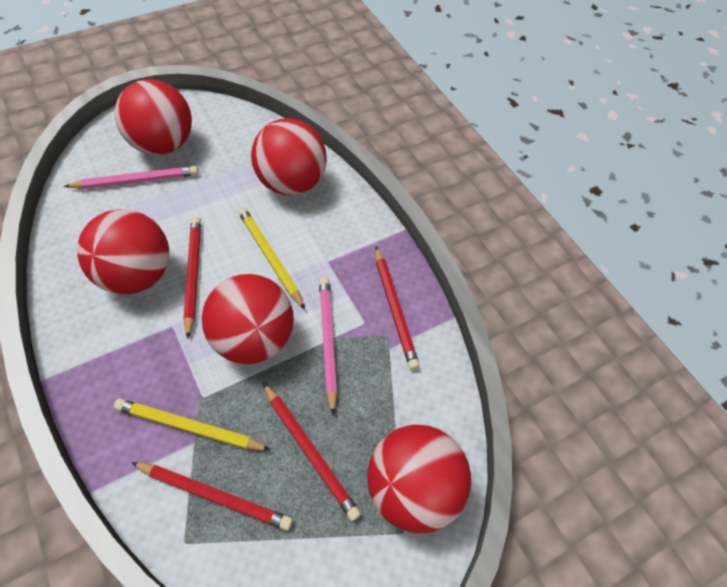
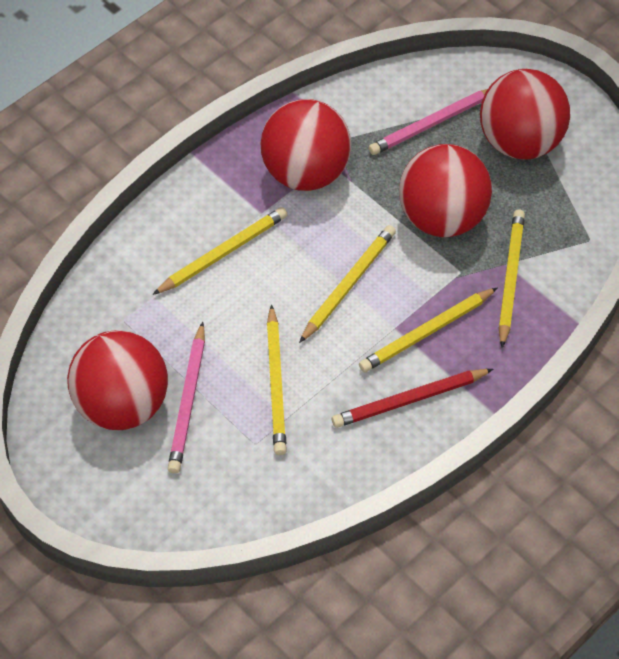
red ball: 5 -> 4
red pencil: 4 -> 1
yellow pencil: 2 -> 5

